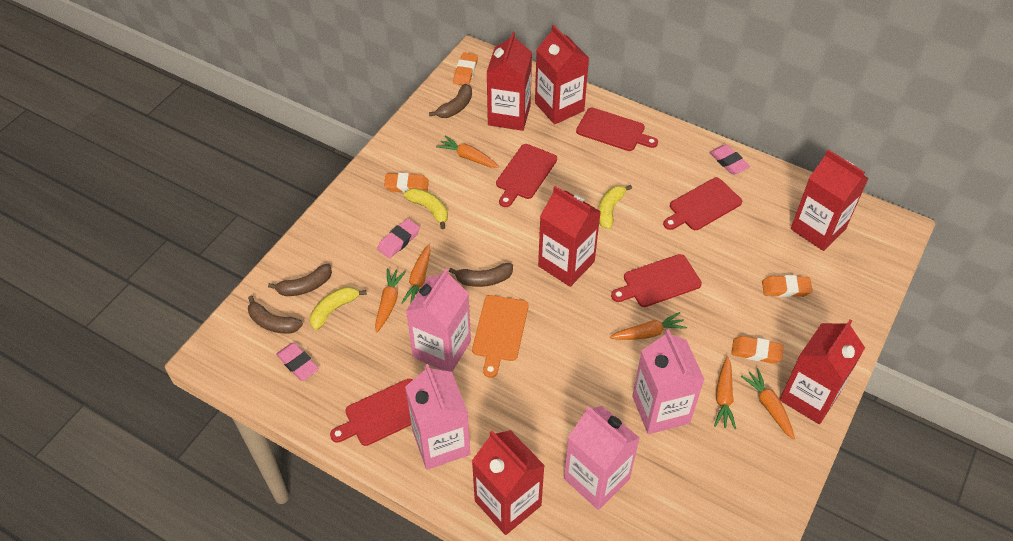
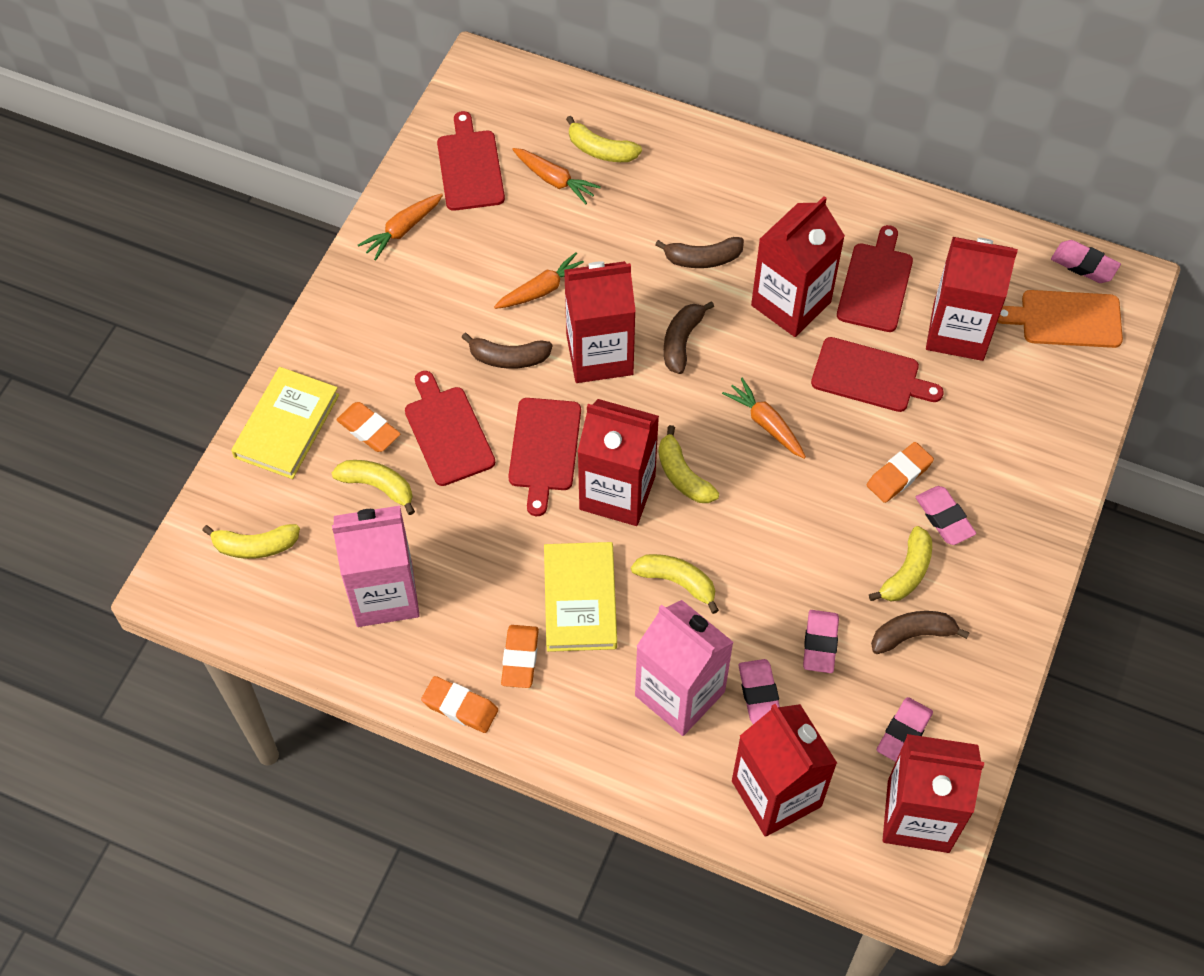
orange carrot: 6 -> 4
pink carton: 4 -> 2
pink eraser: 3 -> 5
yellow banana: 3 -> 6
yellow book: 0 -> 2

